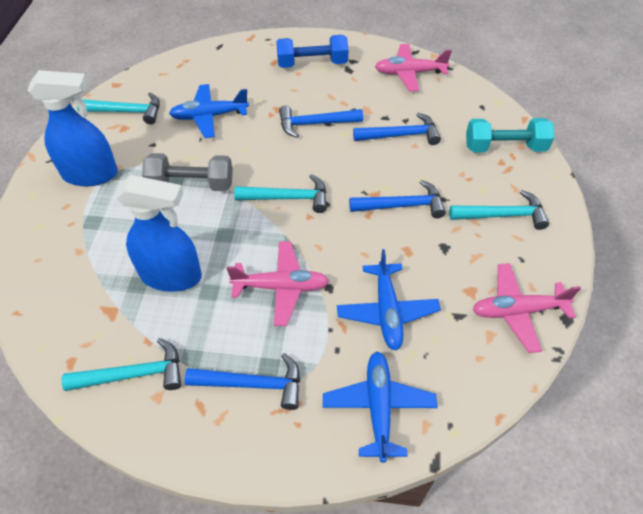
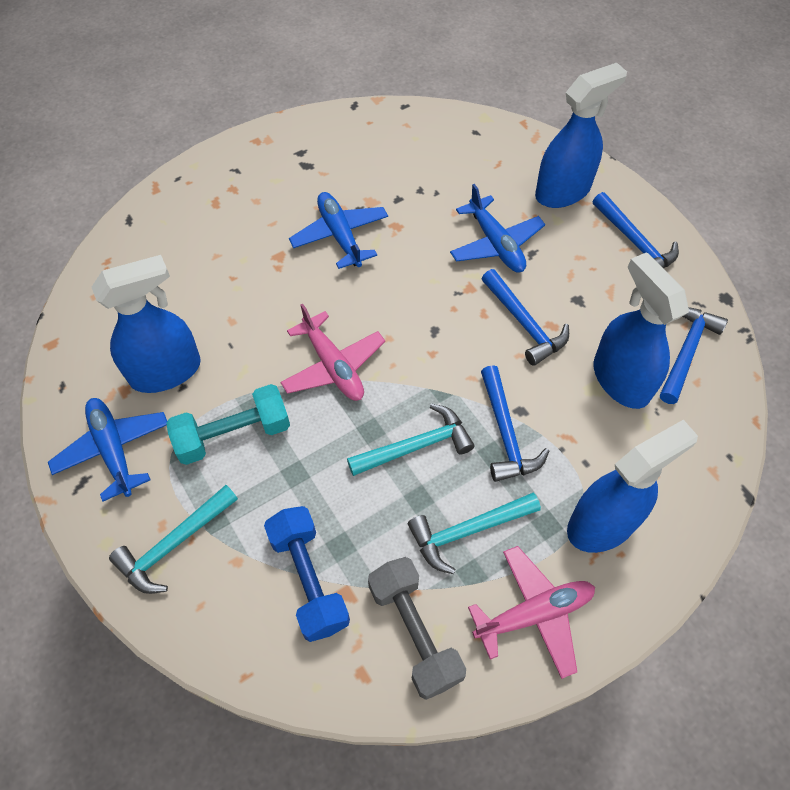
blue spray bottle: 2 -> 4
pink plane: 3 -> 2
turquoise hammer: 4 -> 3

